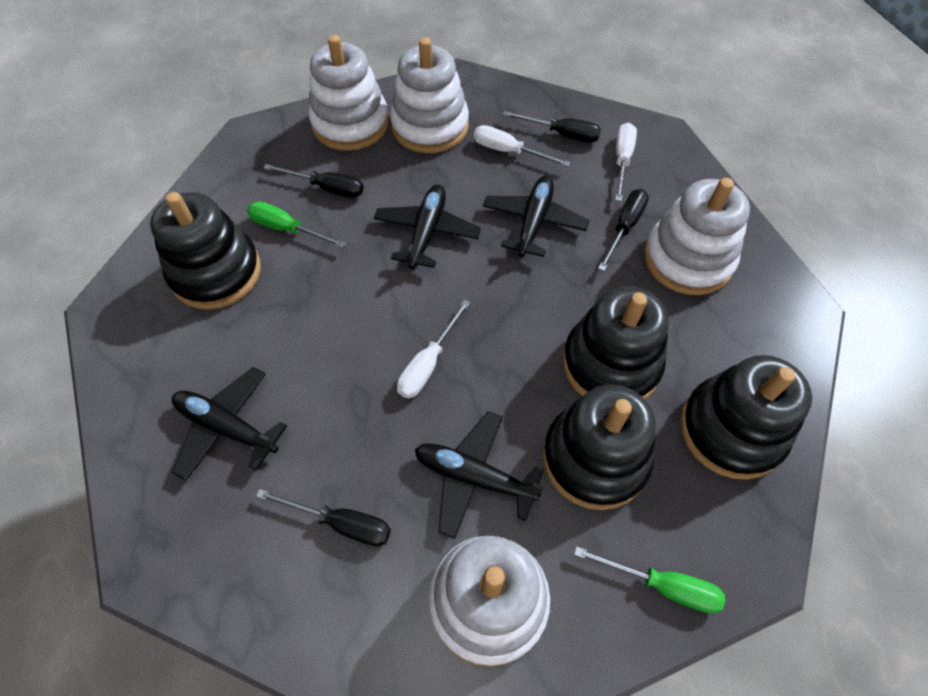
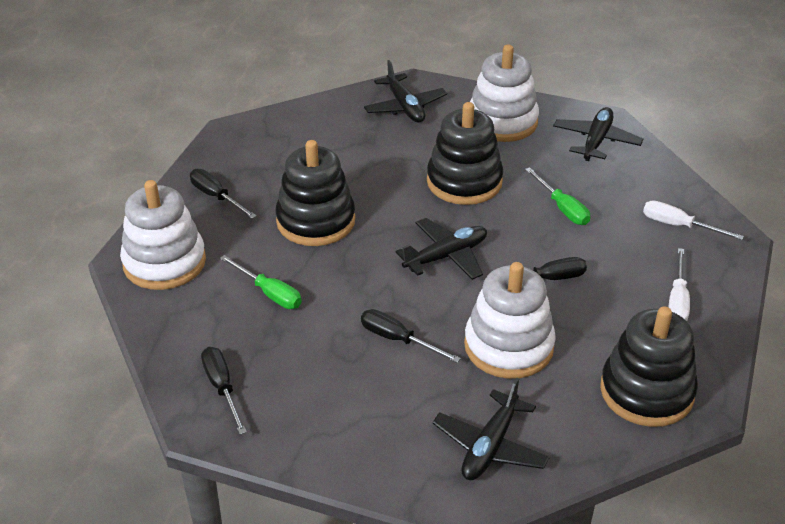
black stacking toy: 4 -> 3
white screwdriver: 3 -> 2
white stacking toy: 4 -> 3

